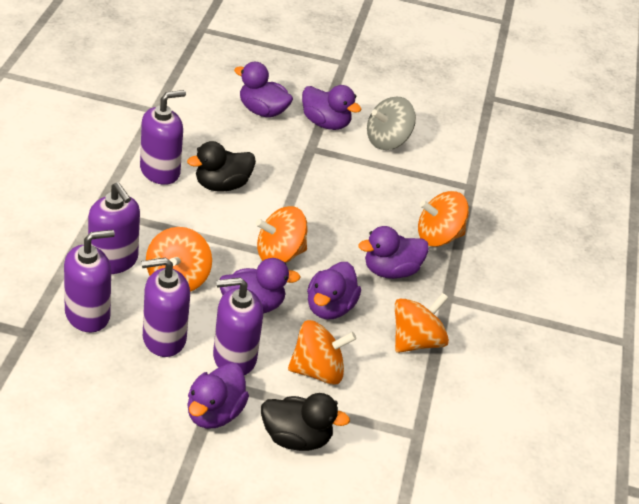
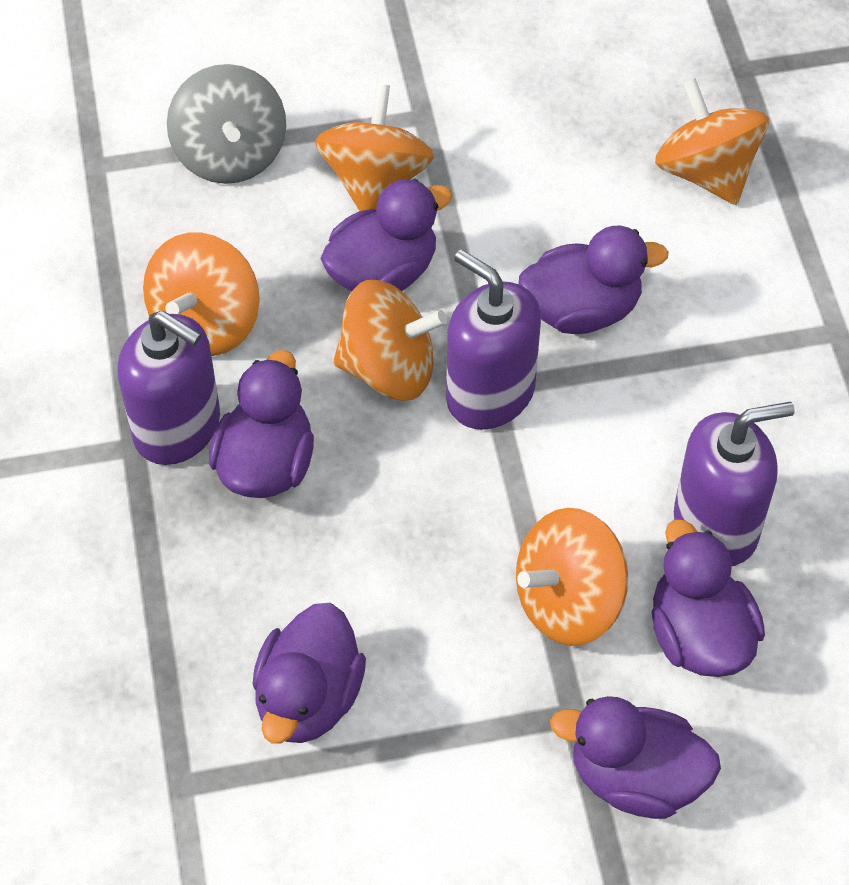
black duck: 2 -> 0
purple soap dispenser: 5 -> 3

